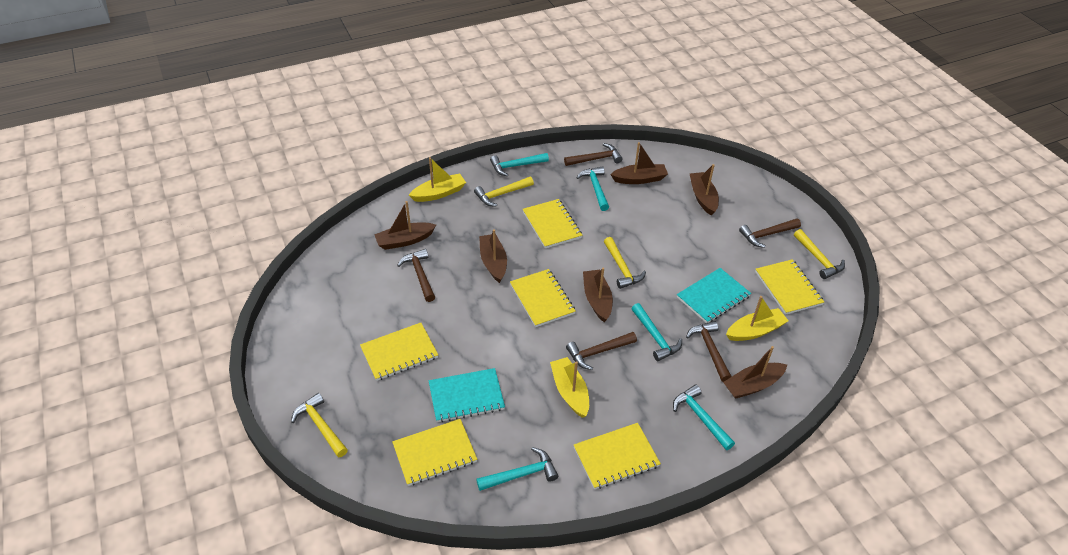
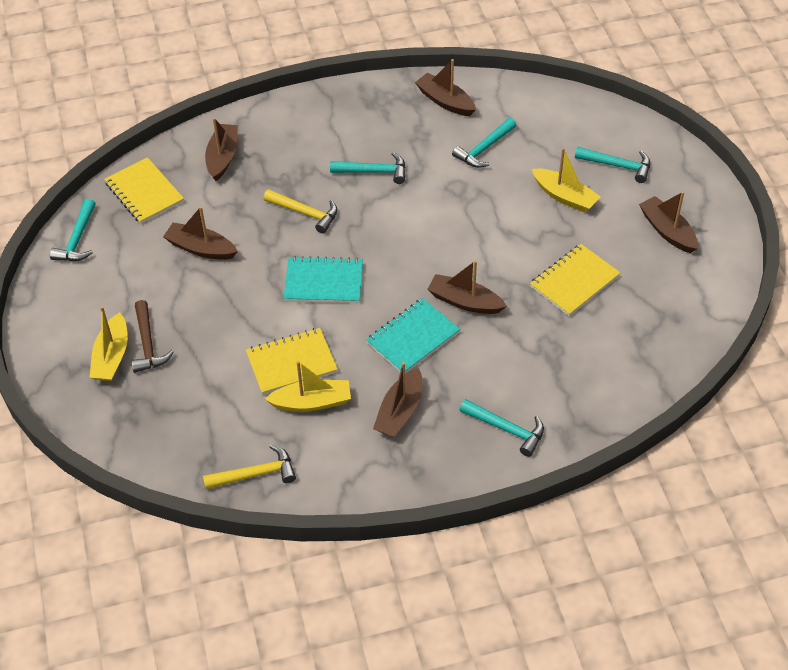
brown hammer: 5 -> 1
yellow hammer: 4 -> 2
yellow notebook: 6 -> 3

